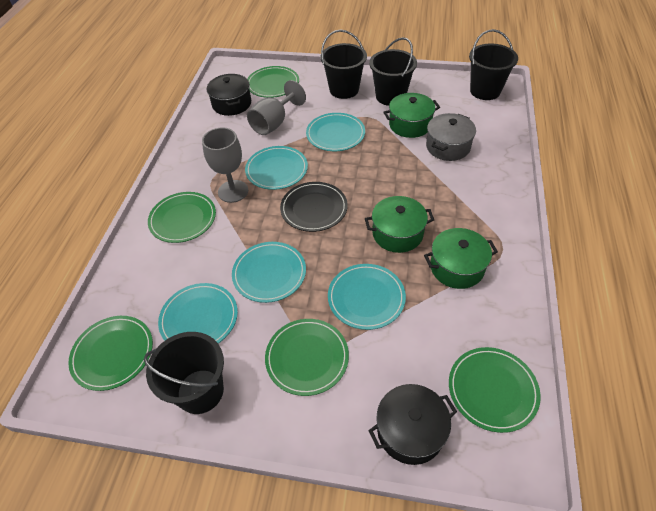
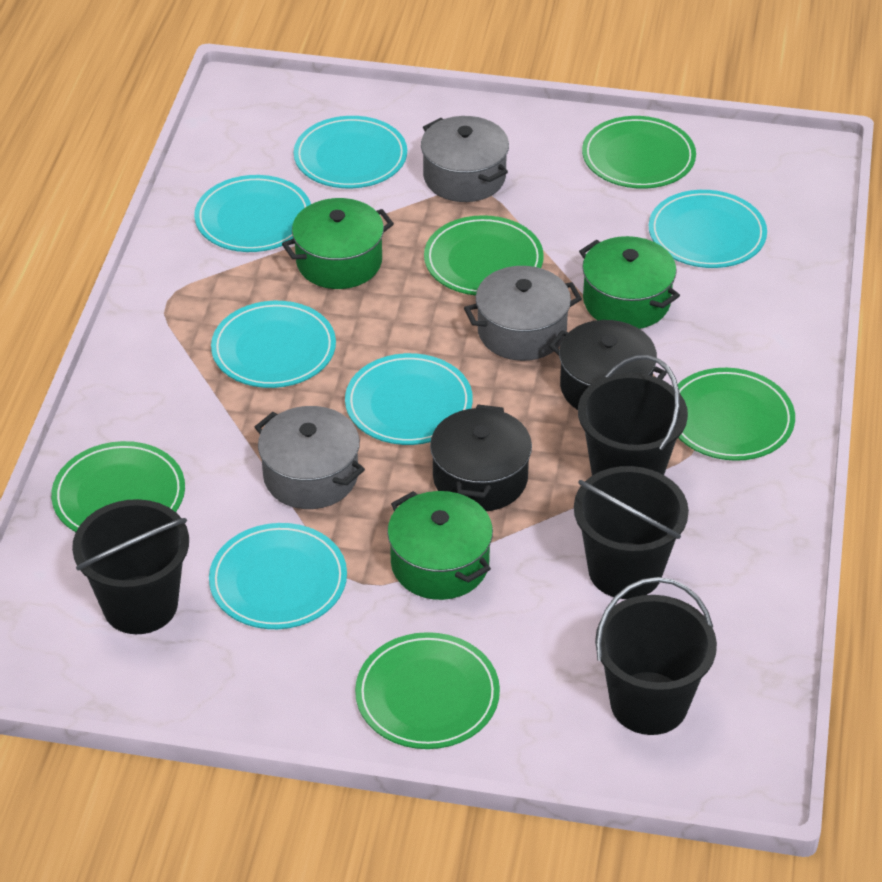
black plate: 1 -> 0
grey goblet: 2 -> 0
grey pot: 1 -> 3
turquoise plate: 5 -> 6

